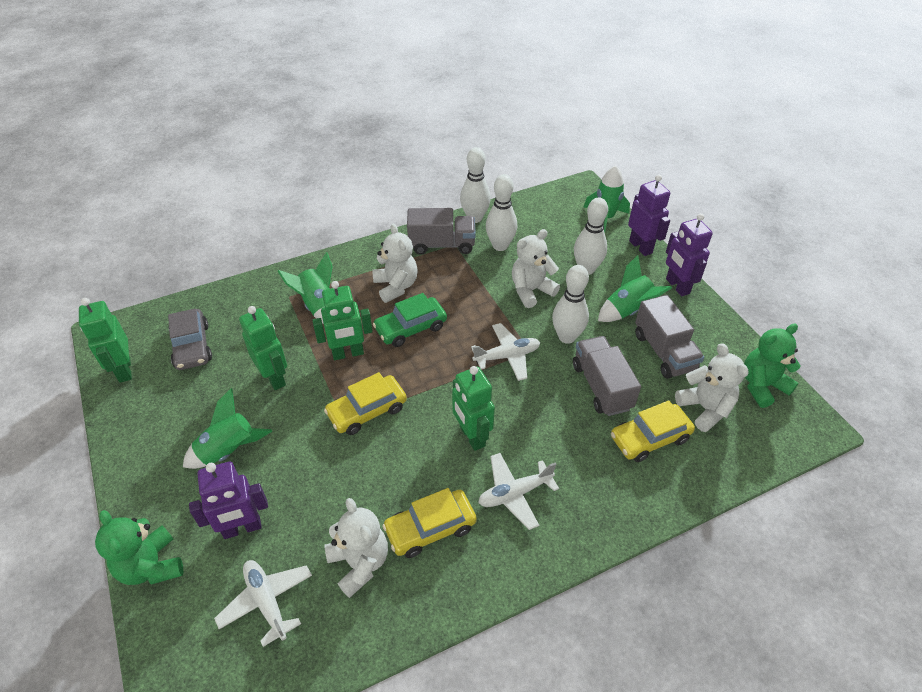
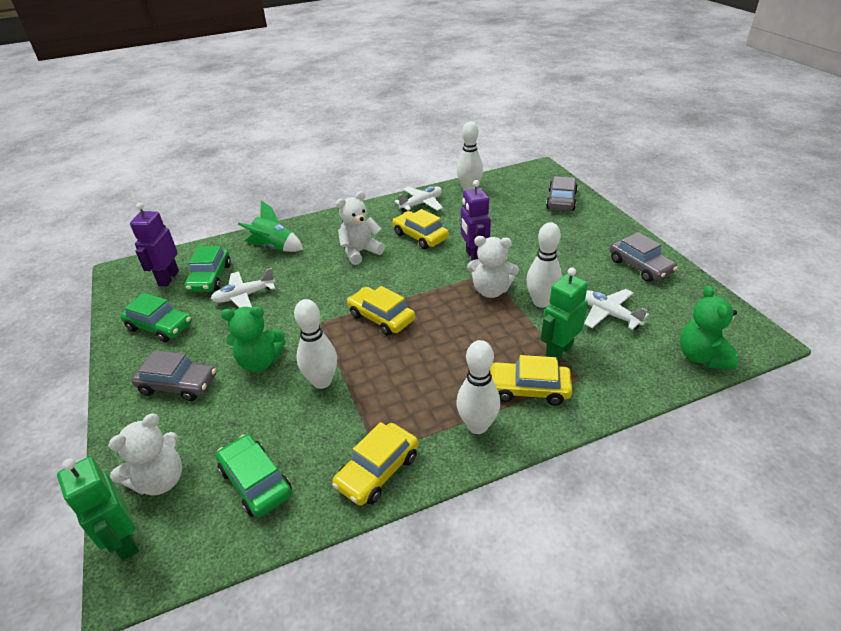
green car: 1 -> 3
green robot: 4 -> 2
green rocket: 4 -> 1
grey car: 1 -> 3
grey truck: 3 -> 0
purple robot: 3 -> 2
white teddy bear: 4 -> 3
yellow car: 3 -> 4

